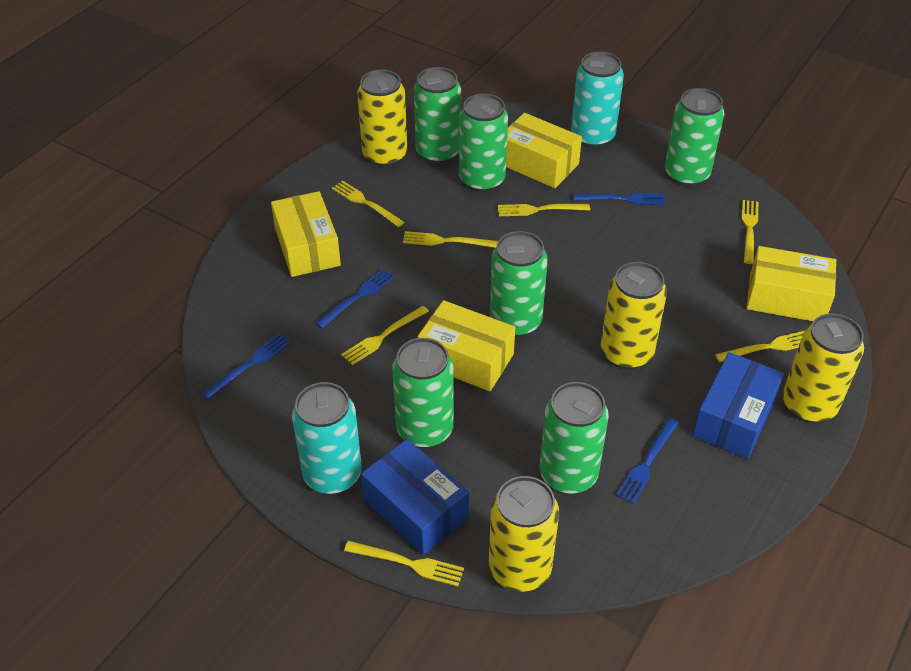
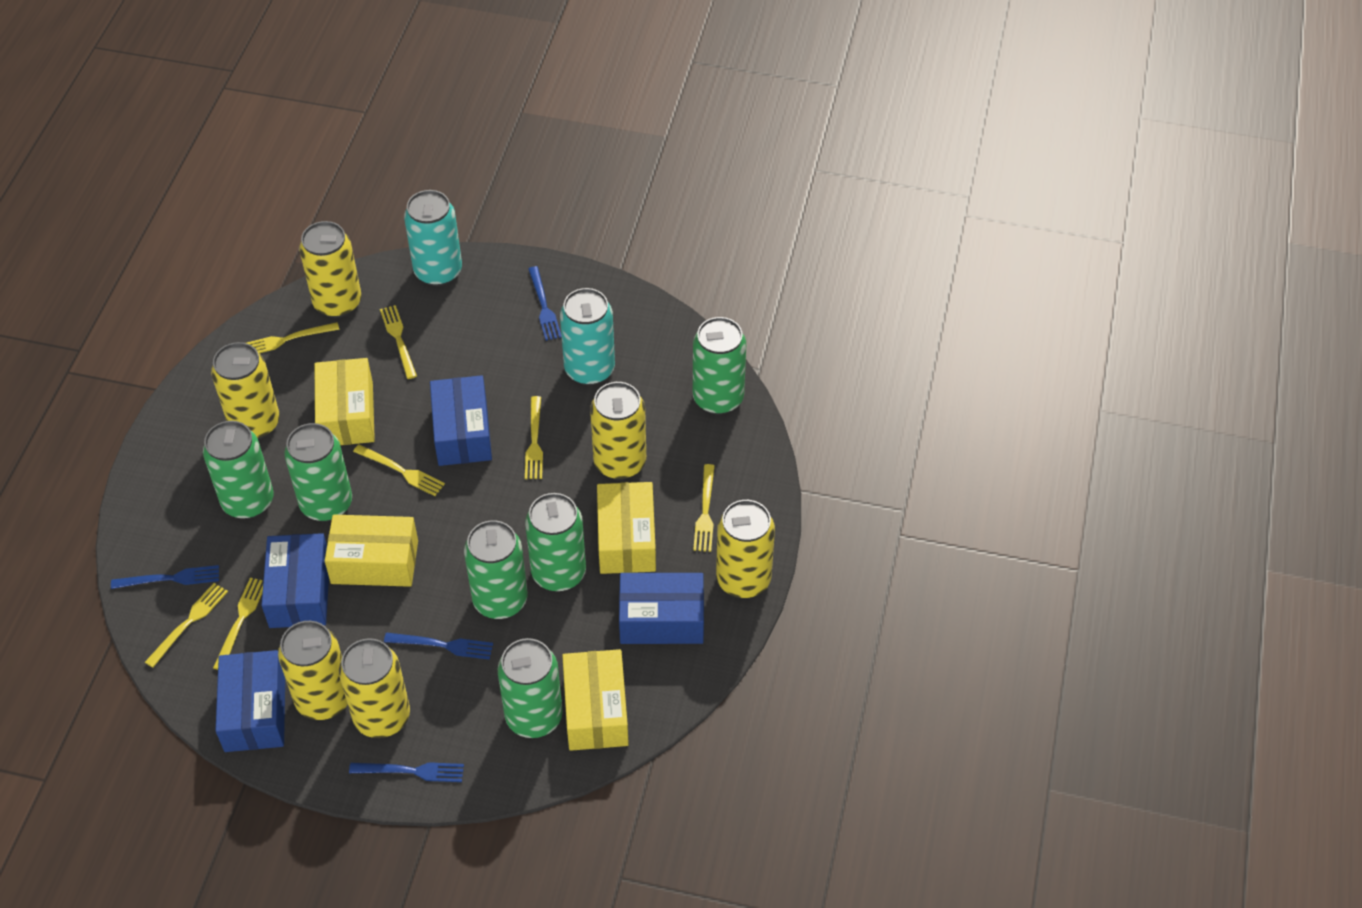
blue box: 2 -> 4
yellow can: 4 -> 6

